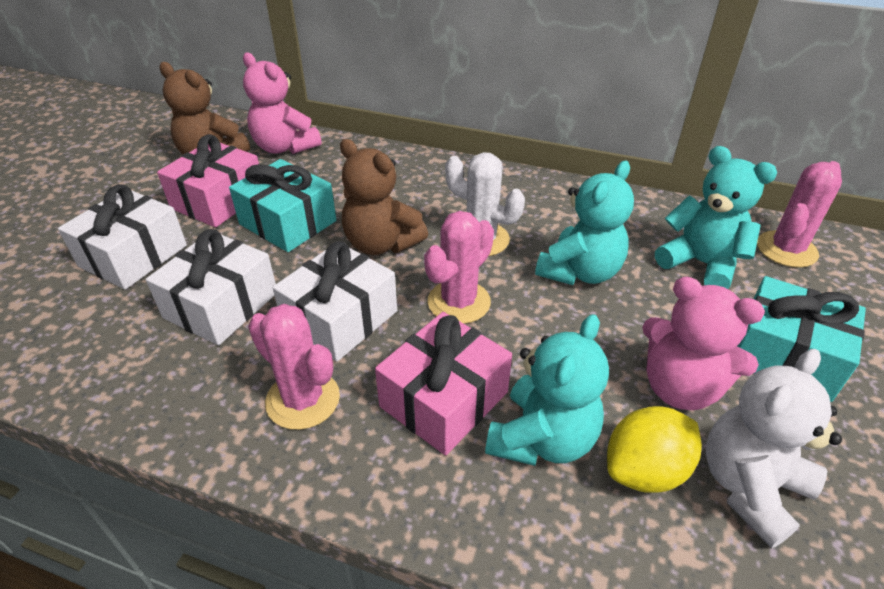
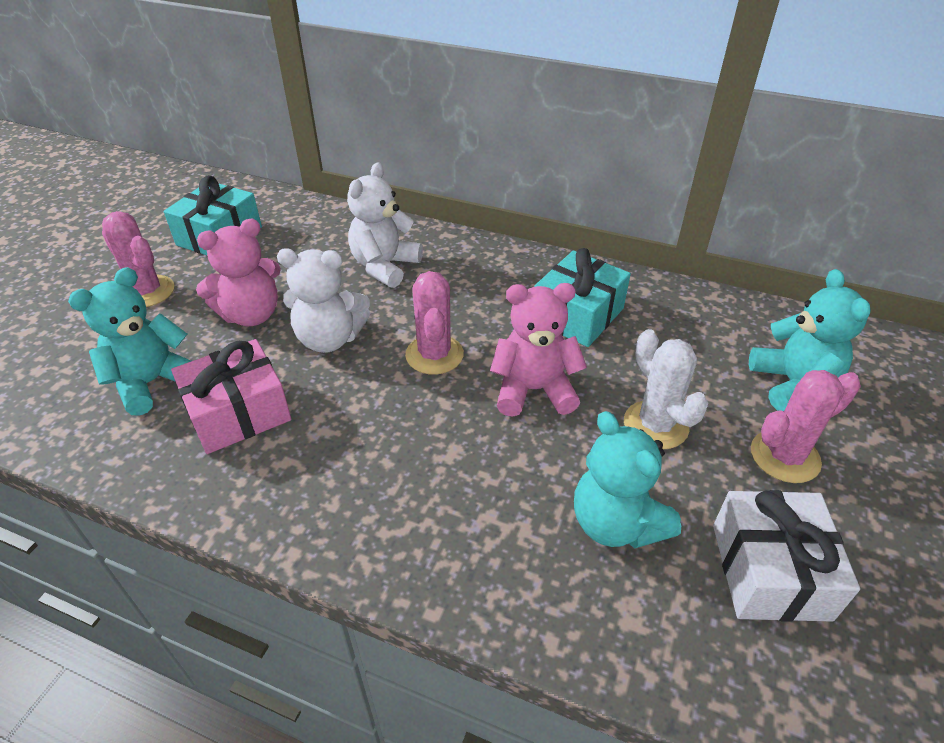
brown teddy bear: 2 -> 0
pink gift: 2 -> 1
white gift: 3 -> 1
white teddy bear: 1 -> 2
yellow lemon: 1 -> 0

